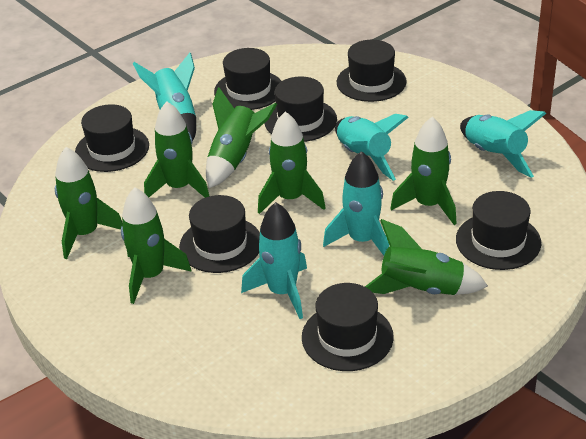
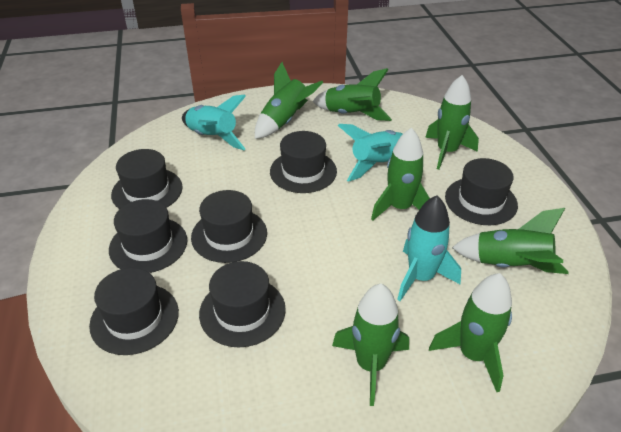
turquoise rocket: 5 -> 3

